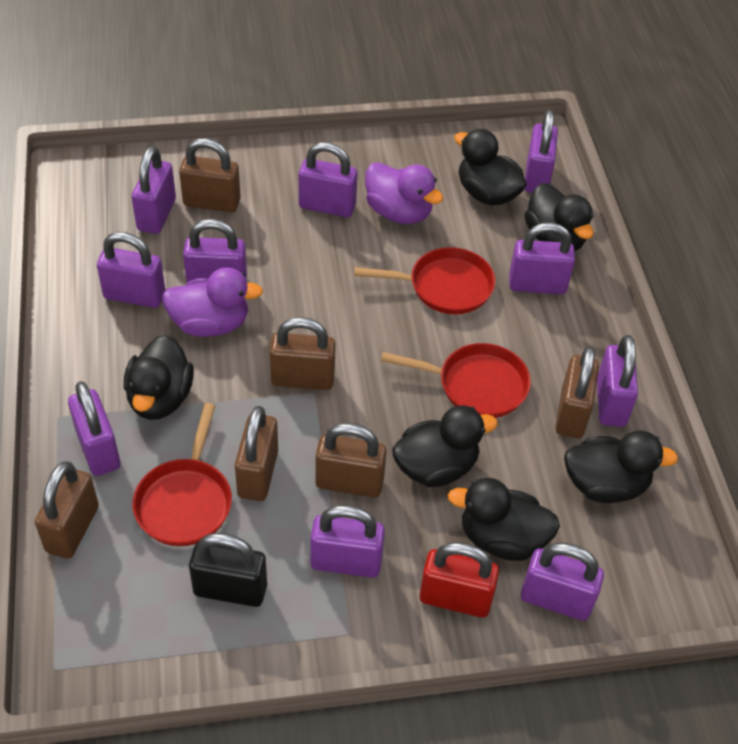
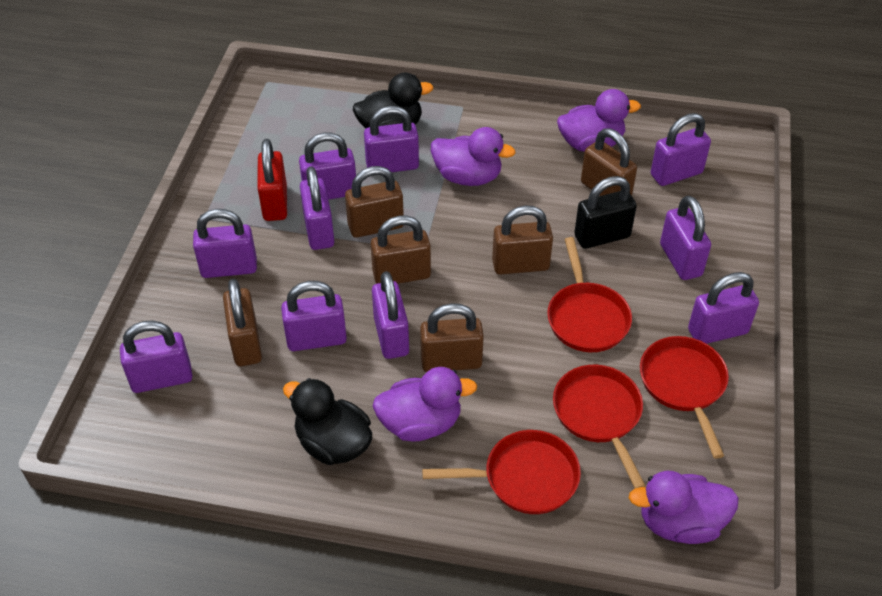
black duck: 6 -> 2
purple duck: 2 -> 4
red pan: 3 -> 4

